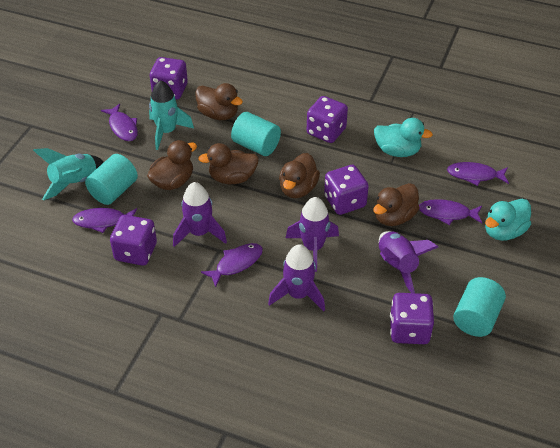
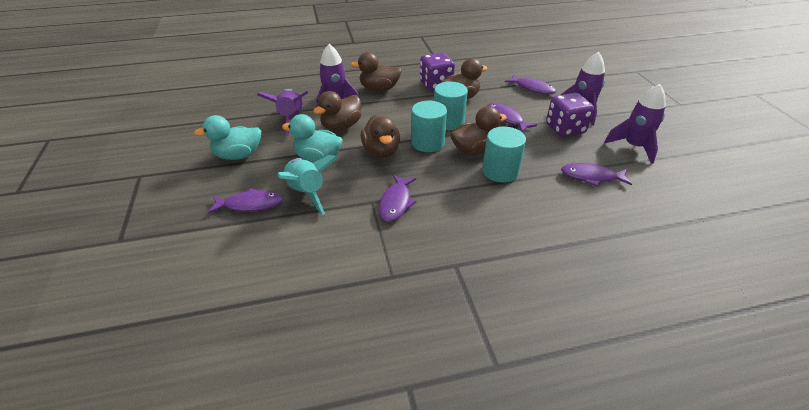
purple dice: 5 -> 2
turquoise rocket: 2 -> 1

